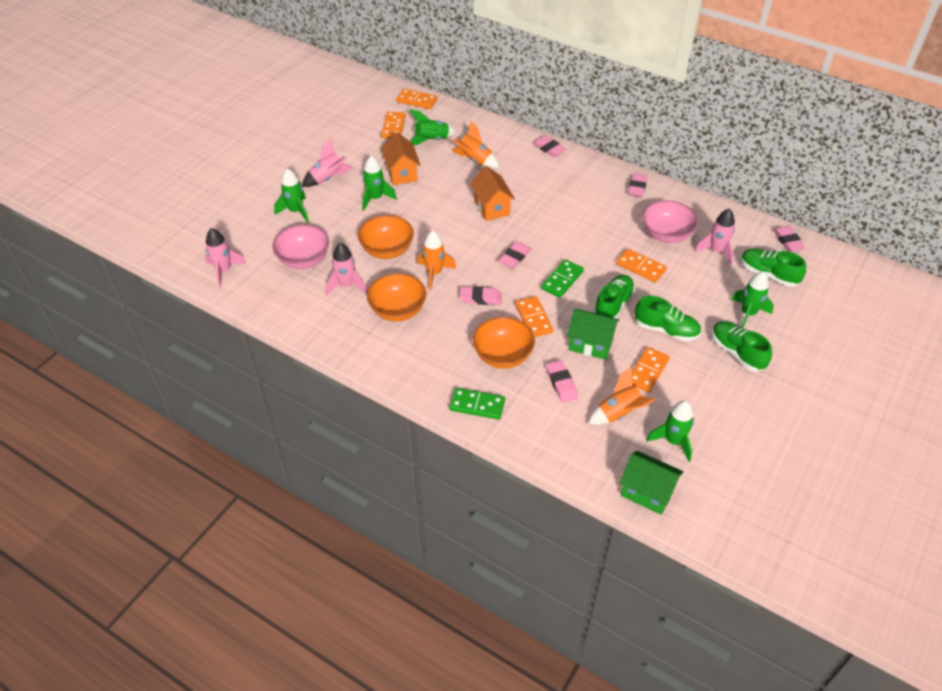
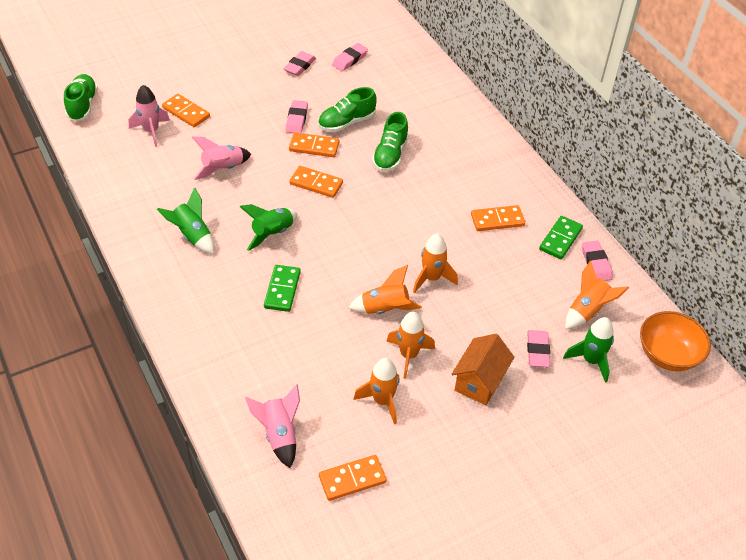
green house: 2 -> 0
green rocket: 5 -> 3
green shoe: 4 -> 3
orange bowl: 3 -> 1
orange house: 2 -> 1
orange rocket: 3 -> 5
pink bowl: 2 -> 0
pink eraser: 6 -> 5
pink rocket: 4 -> 3

